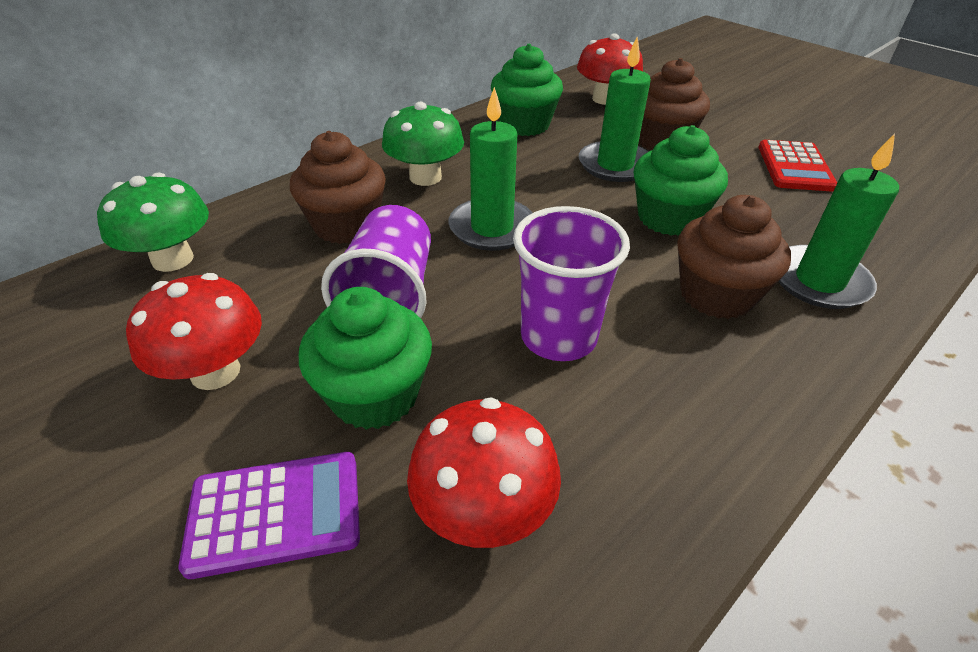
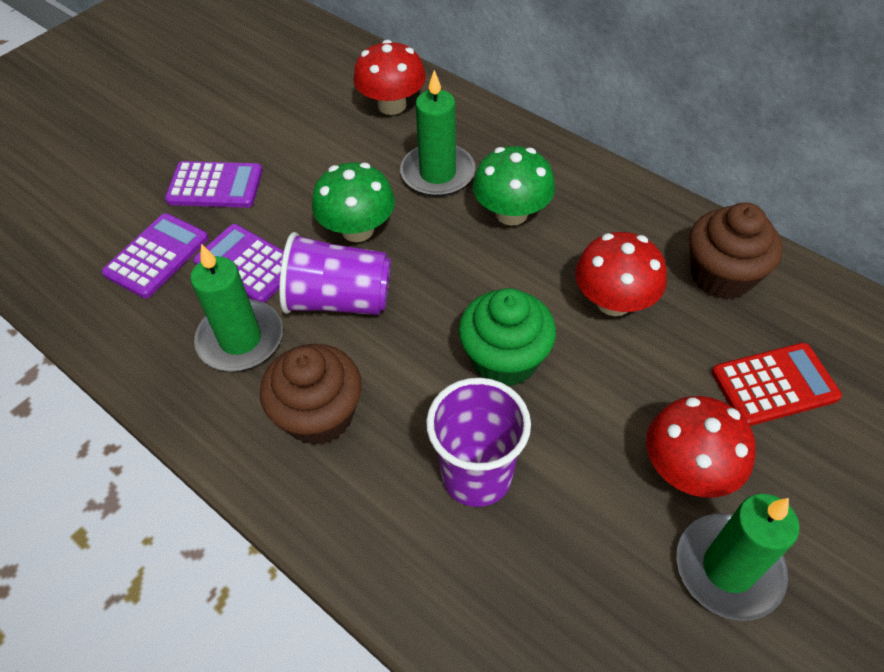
brown cupcake: 3 -> 2
green cupcake: 3 -> 1
purple calculator: 1 -> 3

